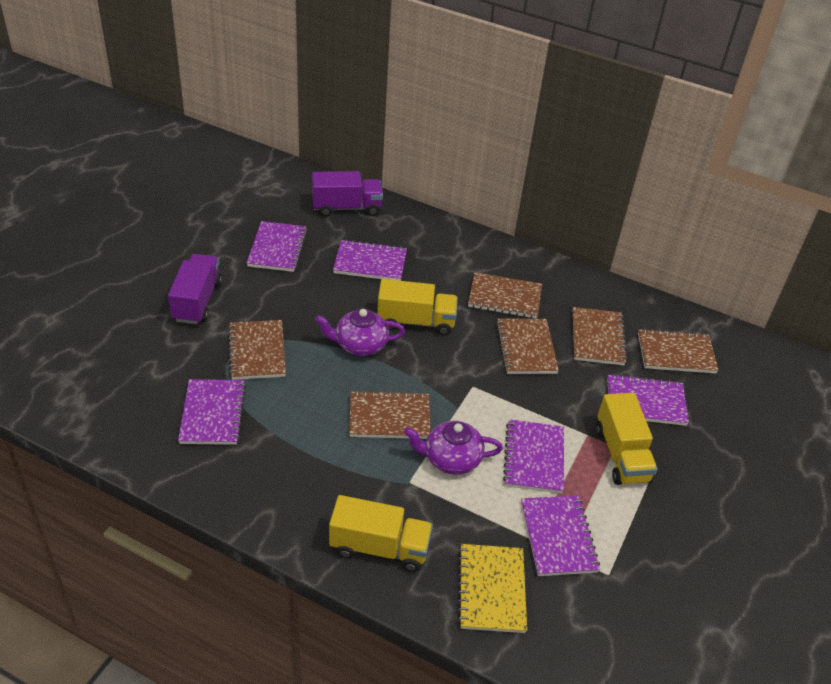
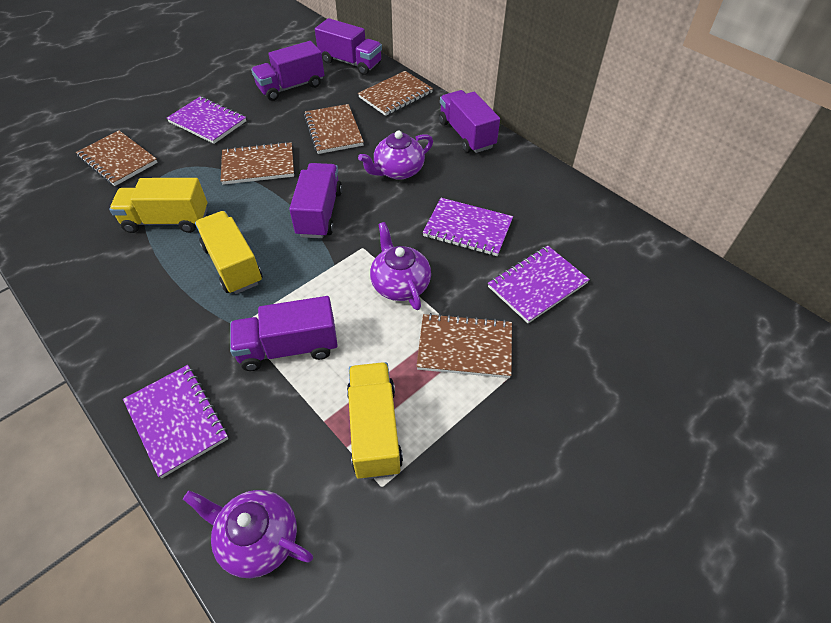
brown notebook: 6 -> 5
purple notebook: 6 -> 4
purple teapot: 2 -> 3
purple truck: 2 -> 5
yellow notebook: 1 -> 0

